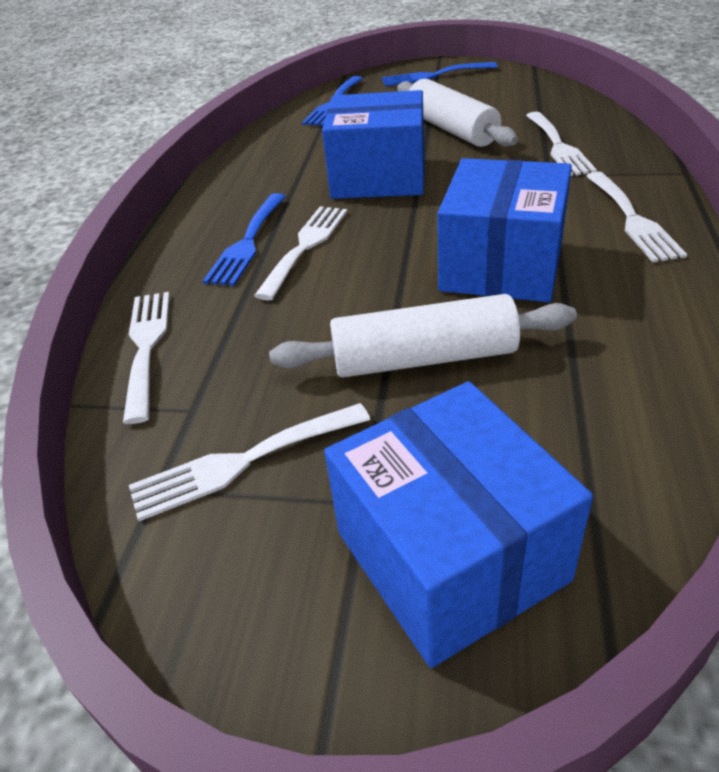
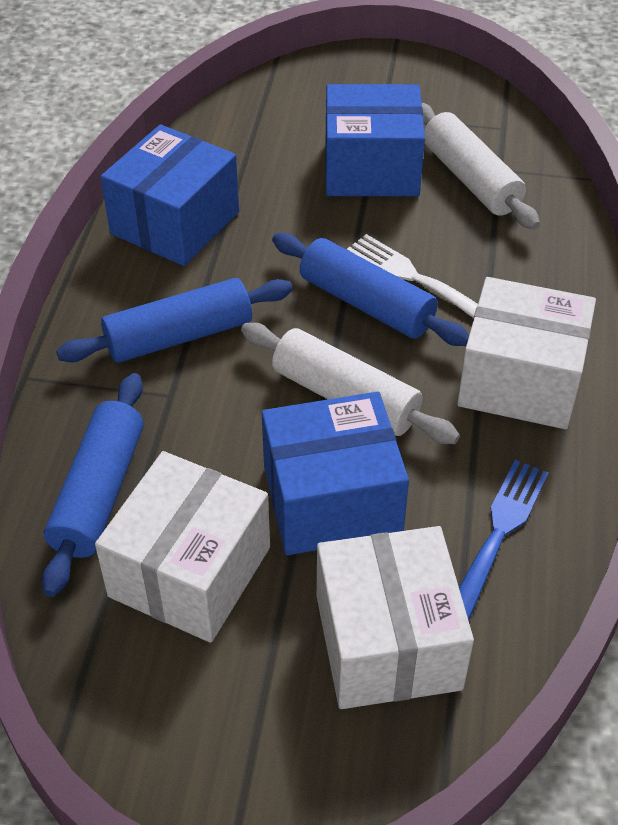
blue fork: 3 -> 1
blue rolling pin: 0 -> 3
white box: 0 -> 3
white fork: 5 -> 1

